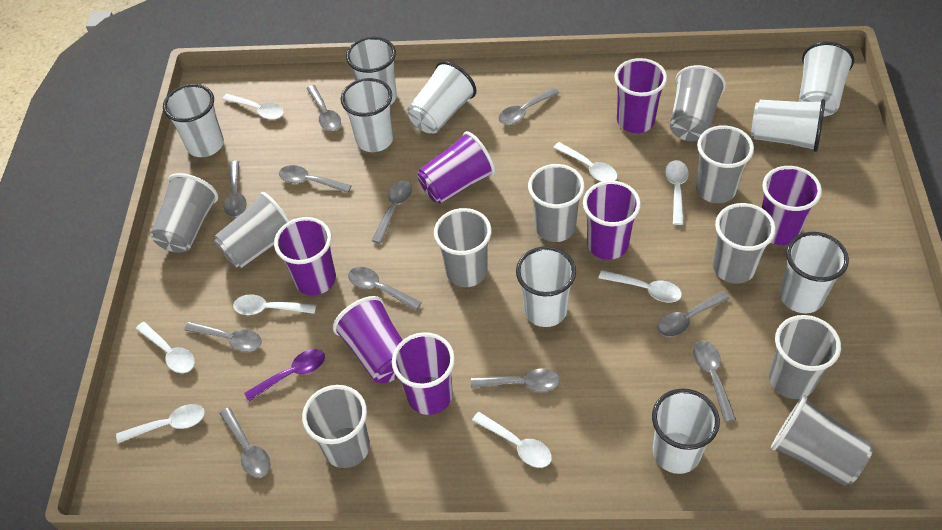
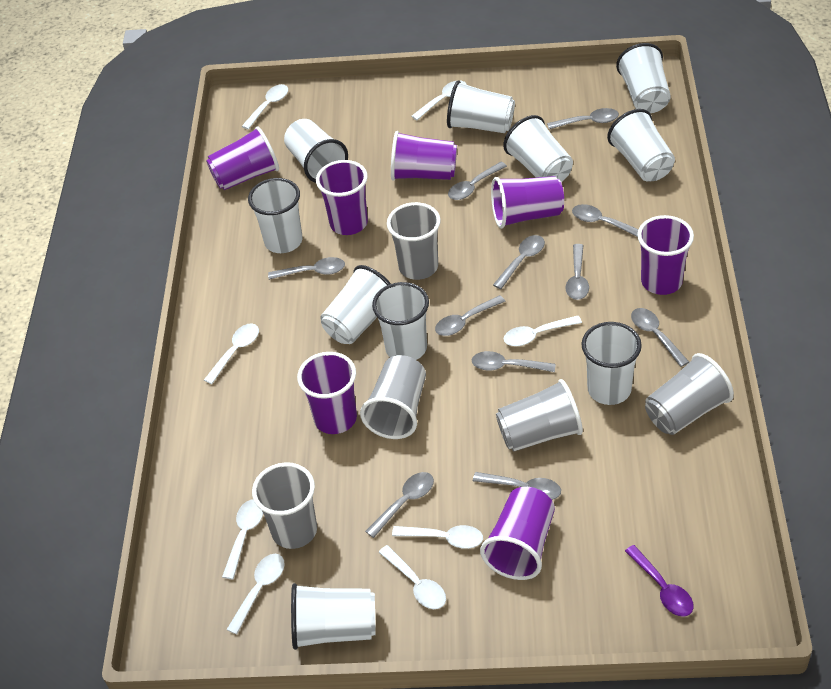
grey cup: 10 -> 5
white cup: 9 -> 10

